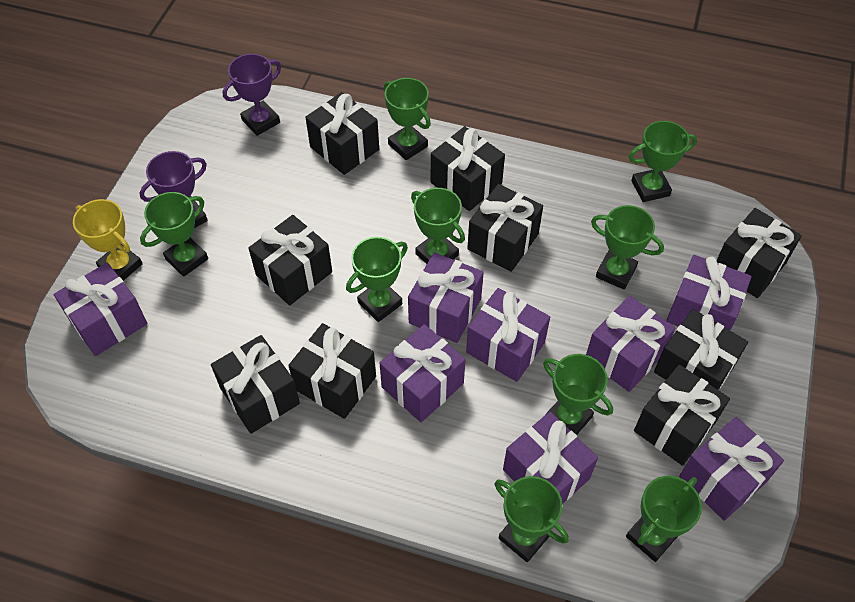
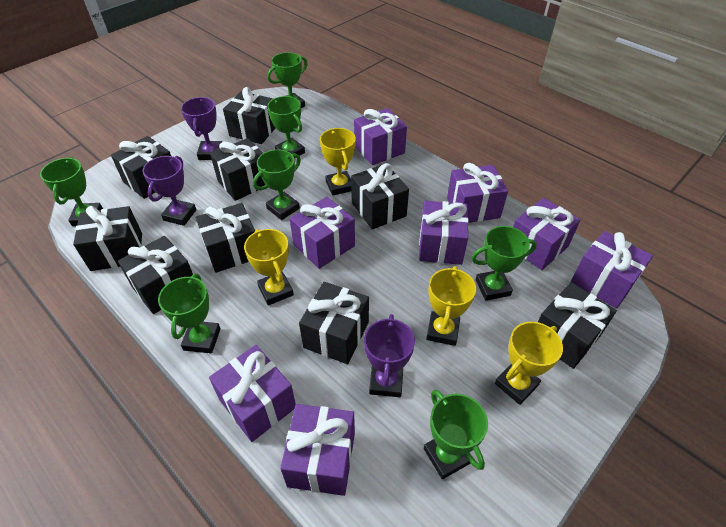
green trophy: 9 -> 7
purple trophy: 2 -> 3
yellow trophy: 1 -> 4

